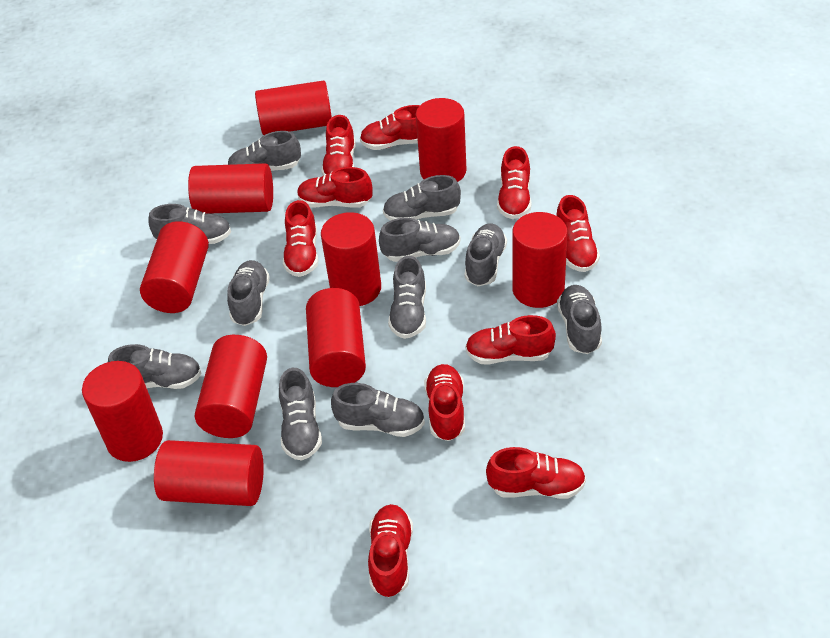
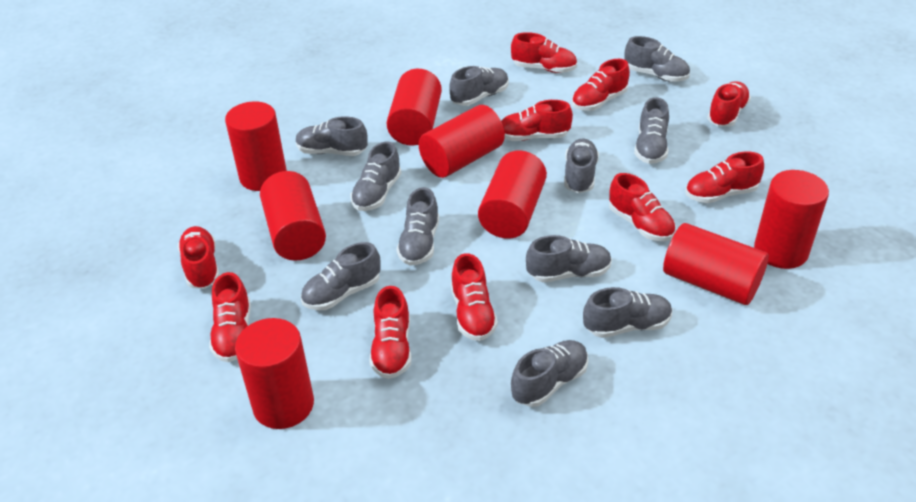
red cylinder: 10 -> 8

